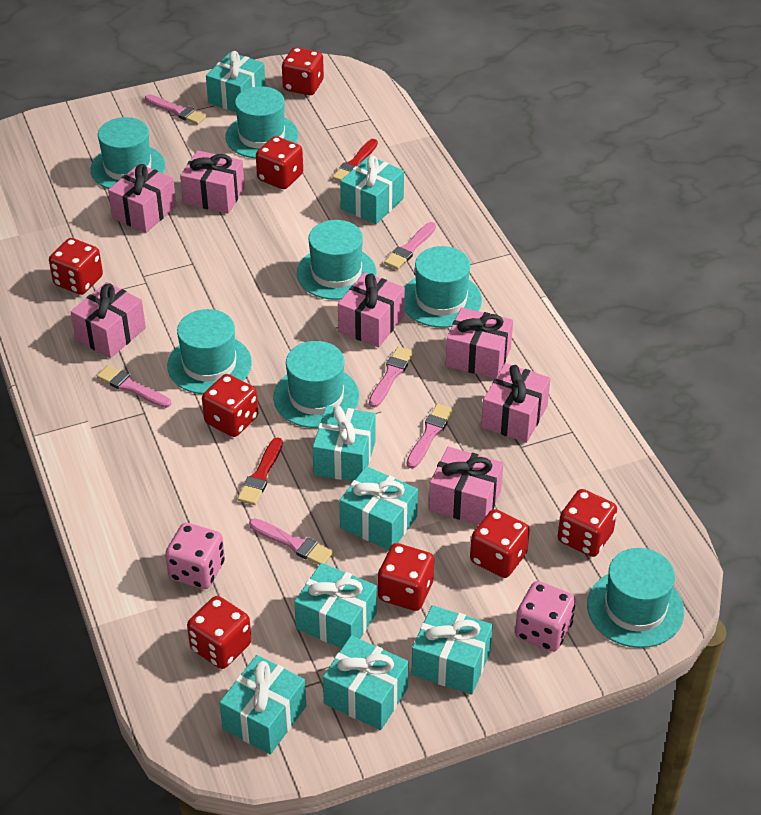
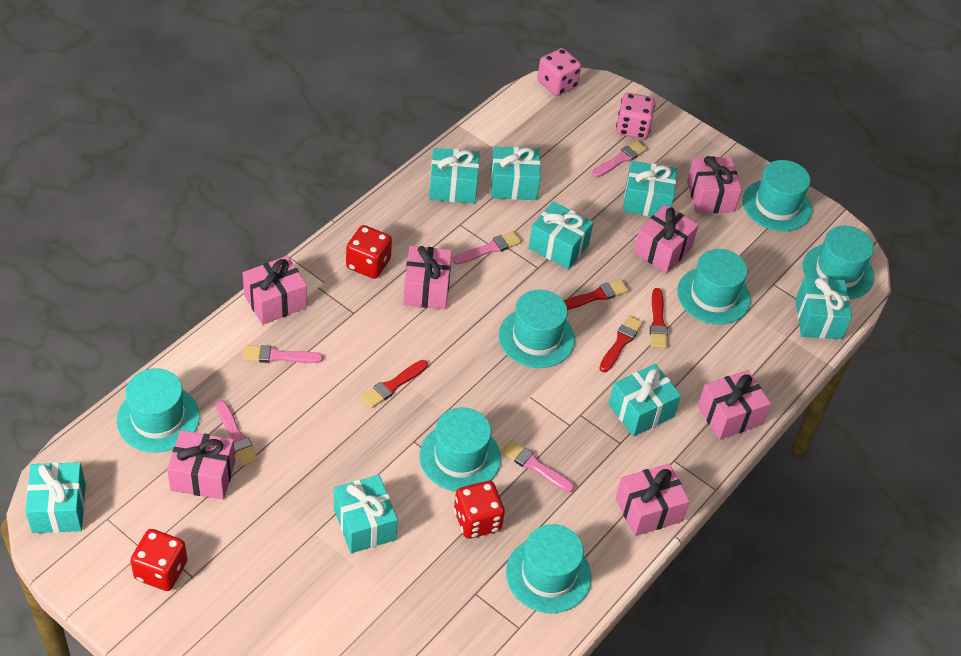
pink brush: 6 -> 5
red brush: 2 -> 4
red dice: 8 -> 3

